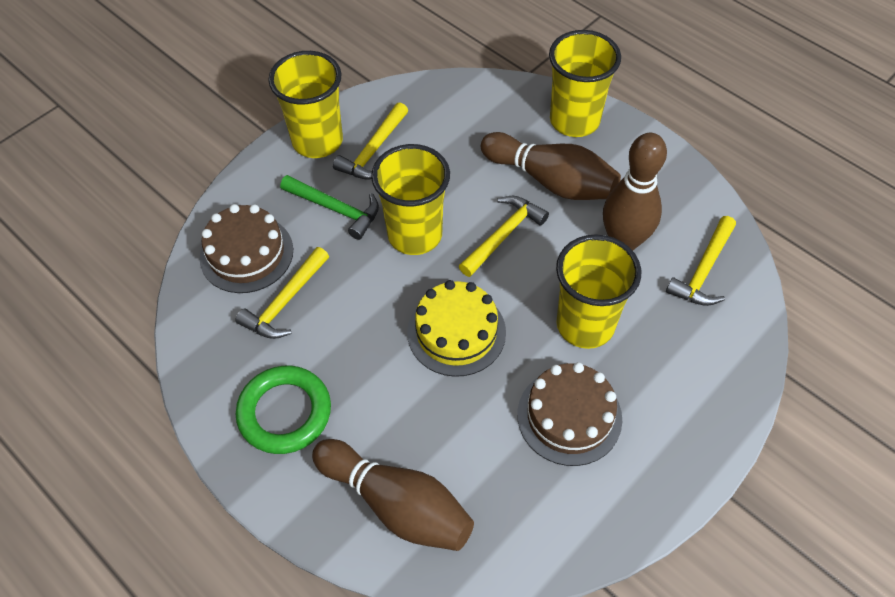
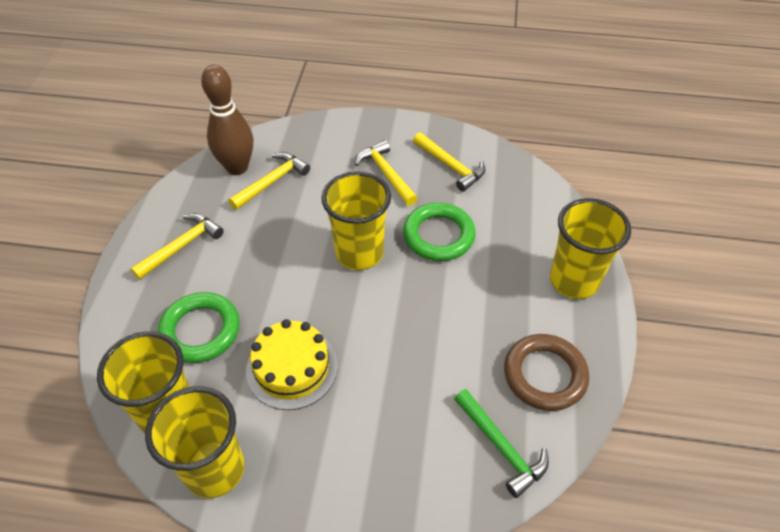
brown bowling pin: 3 -> 1
brown cake: 2 -> 0
brown ring: 0 -> 1
green ring: 1 -> 2

